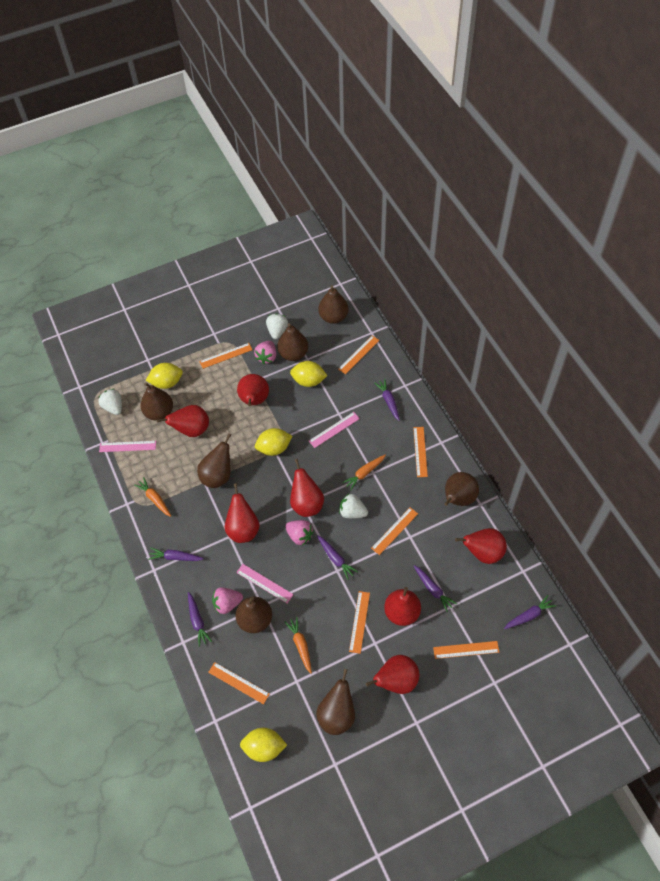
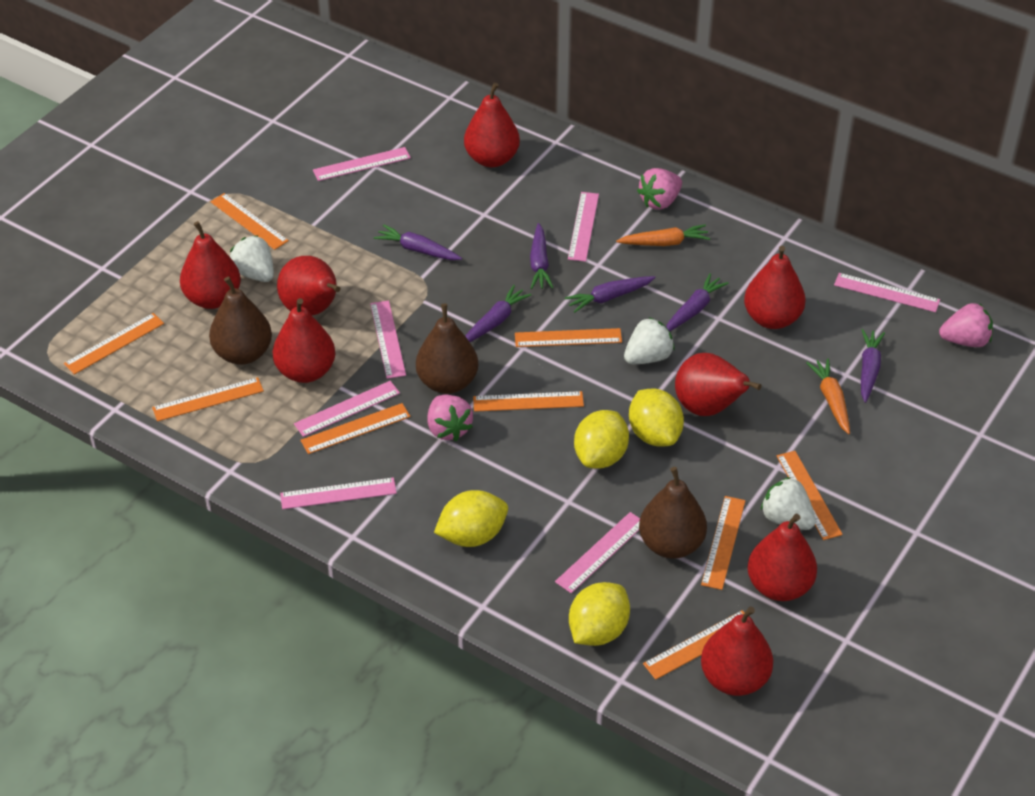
brown pear: 7 -> 3
orange carrot: 3 -> 2
orange ruler: 7 -> 9
pink ruler: 3 -> 7
red pear: 7 -> 8

